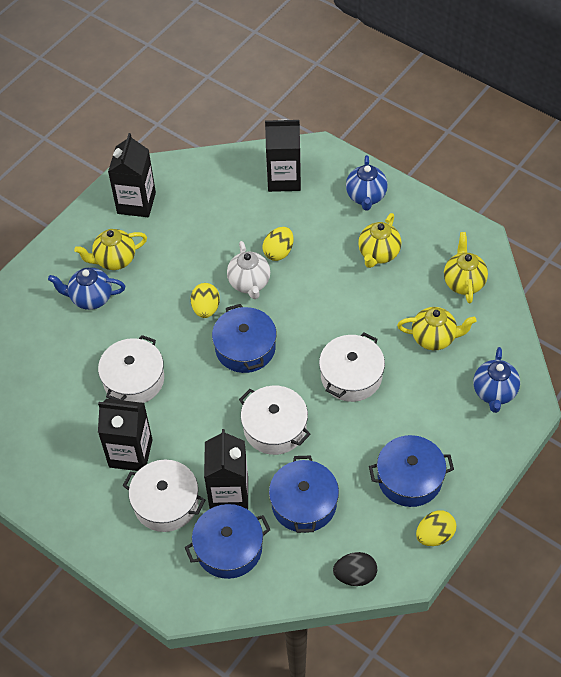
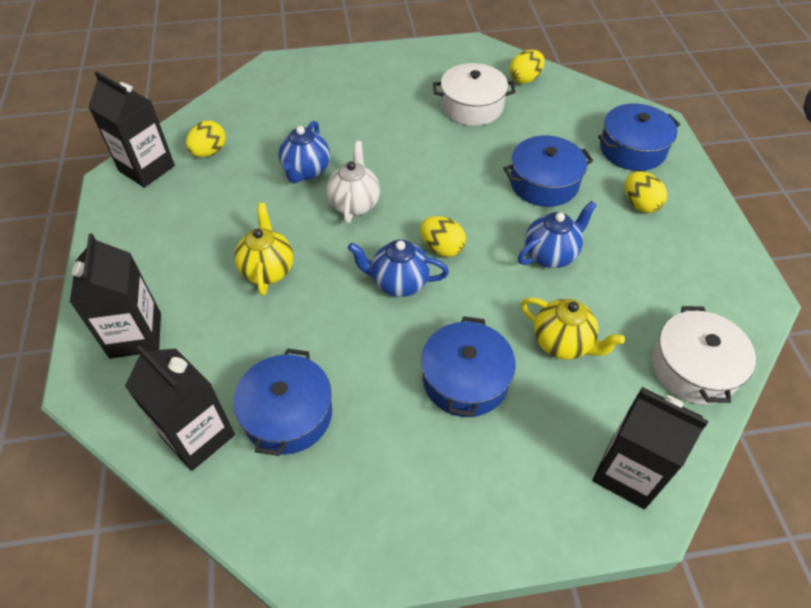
black egg: 1 -> 0
white pot: 4 -> 2
yellow egg: 3 -> 4
yellow teapot: 4 -> 2

